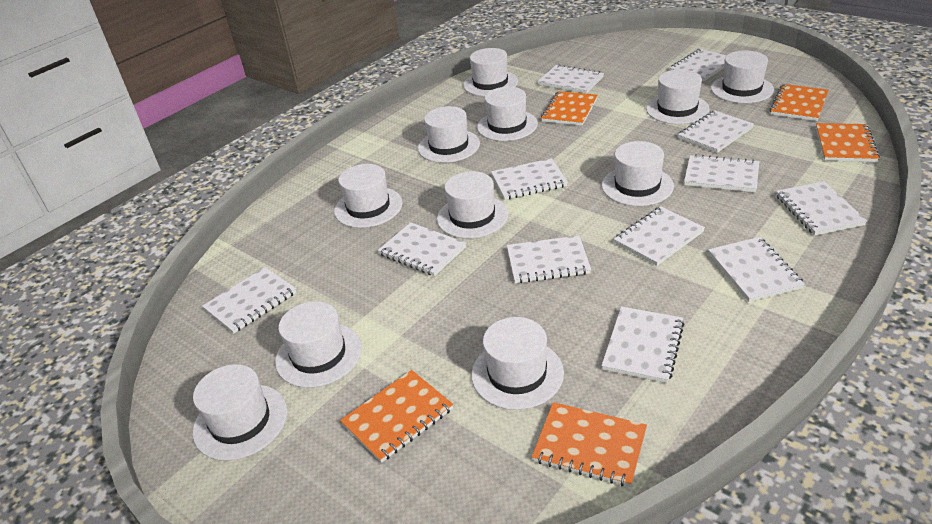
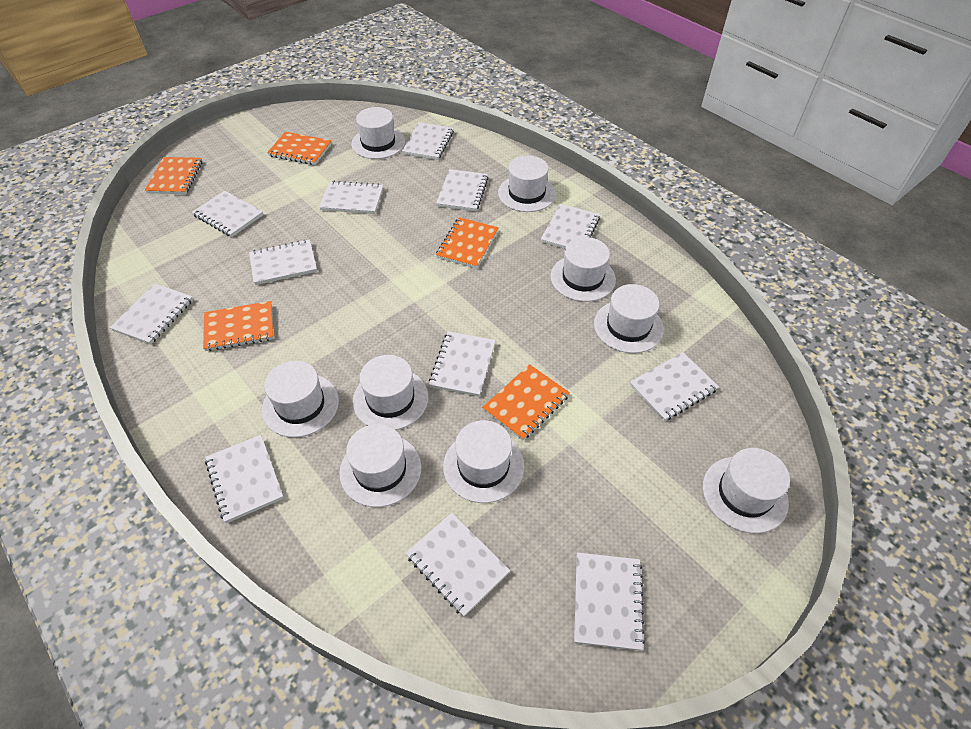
white hat: 11 -> 9

